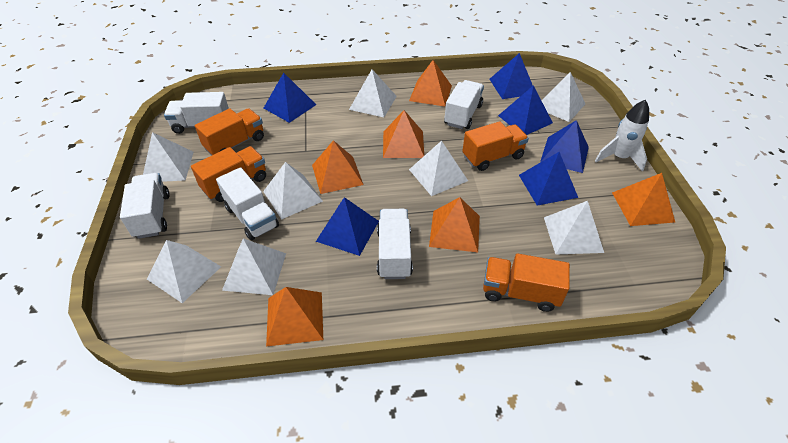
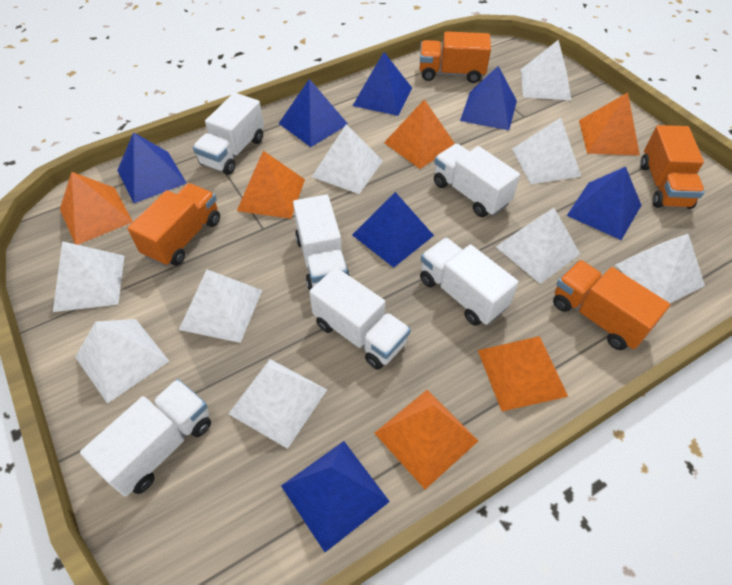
blue pyramid: 6 -> 7
white pyramid: 8 -> 9
white rocket: 1 -> 0
white truck: 5 -> 6

